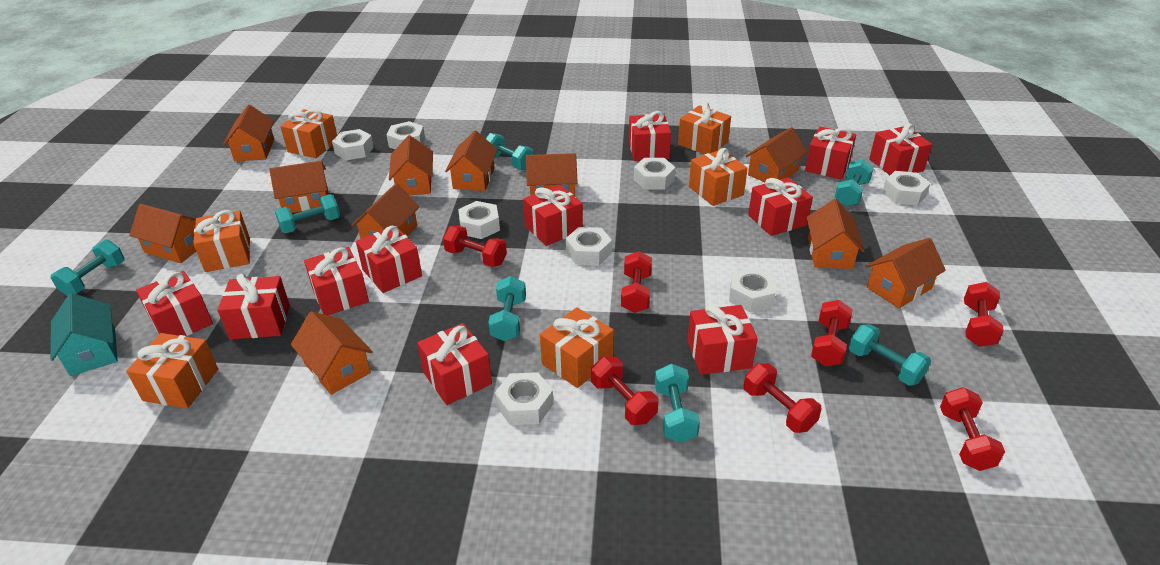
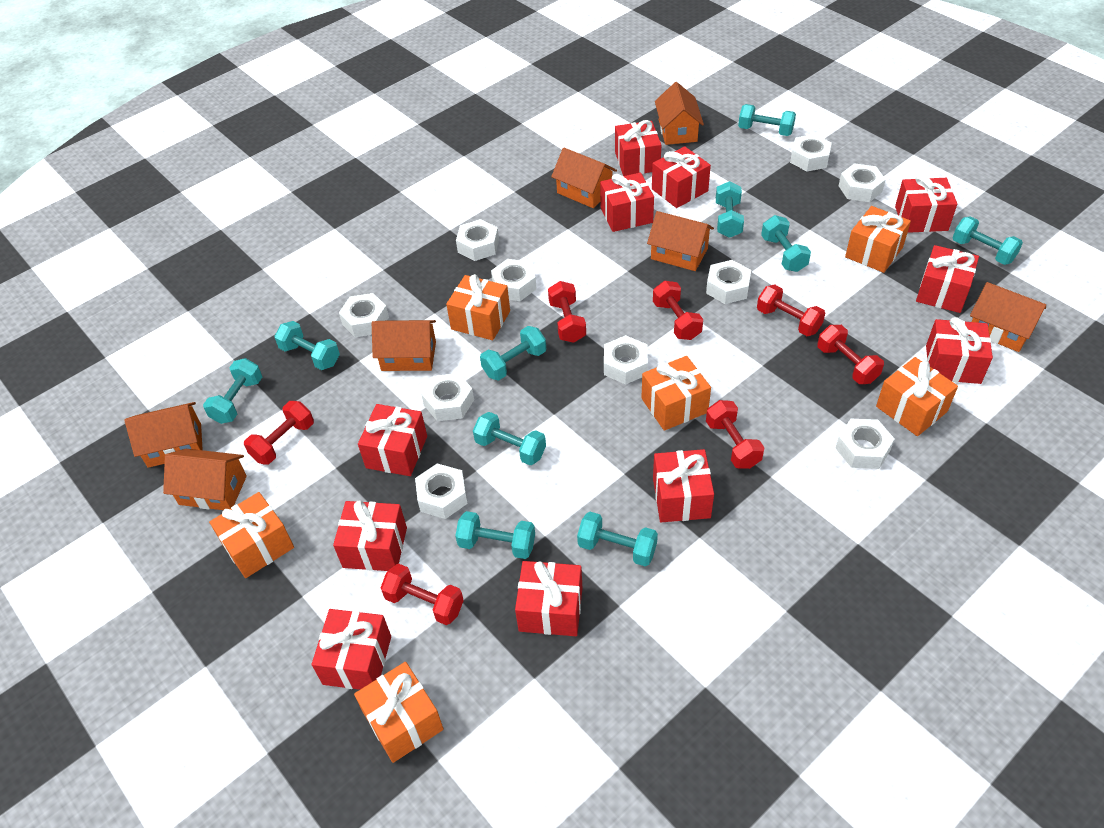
orange house: 11 -> 7
turquoise dumbbell: 7 -> 10
turquoise house: 1 -> 0
white nut: 8 -> 10

